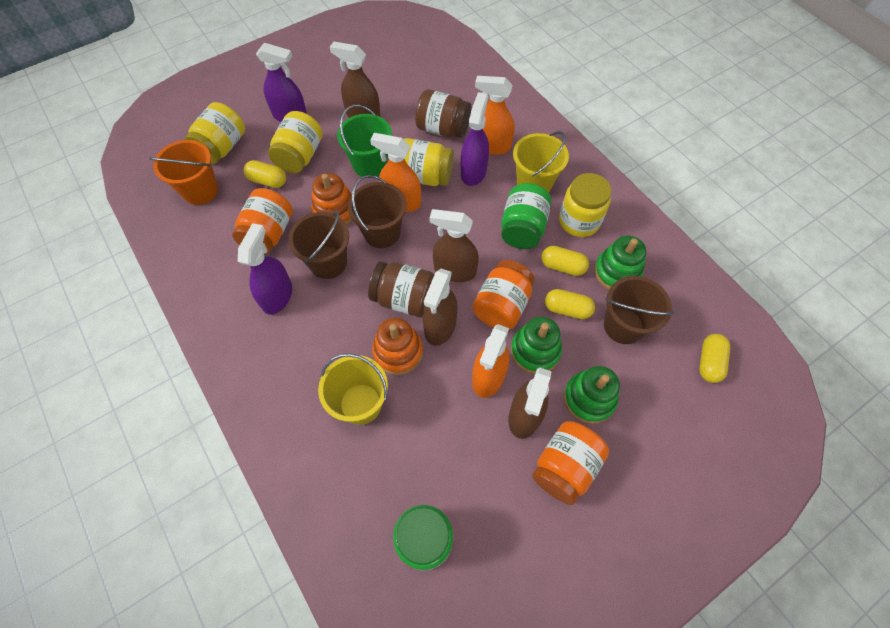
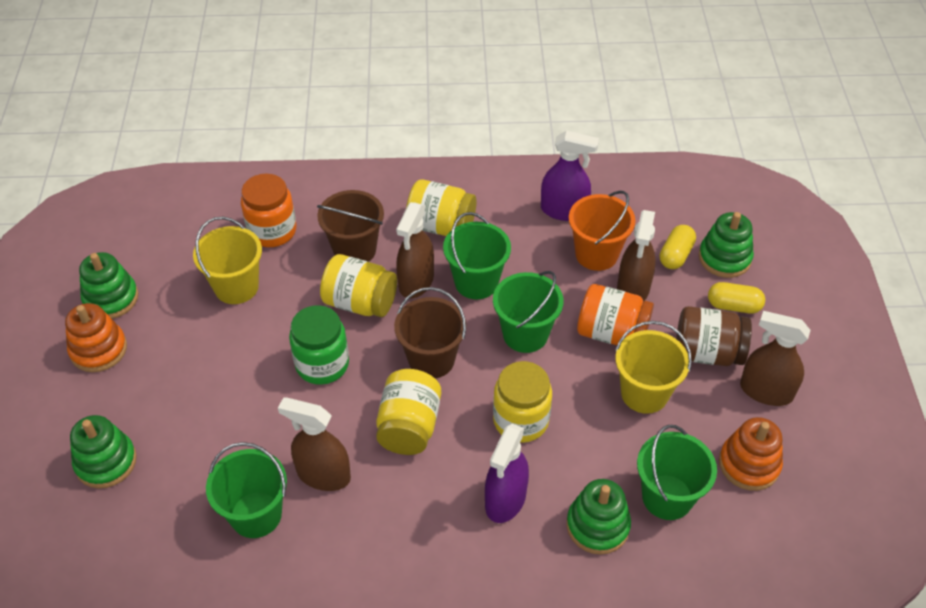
brown bucket: 3 -> 2
brown jar: 2 -> 1
green bucket: 1 -> 4
green jar: 2 -> 1
green stacking toy: 3 -> 4
orange jar: 3 -> 2
orange spray bottle: 3 -> 0
purple spray bottle: 3 -> 2
yellow capsule: 4 -> 2

